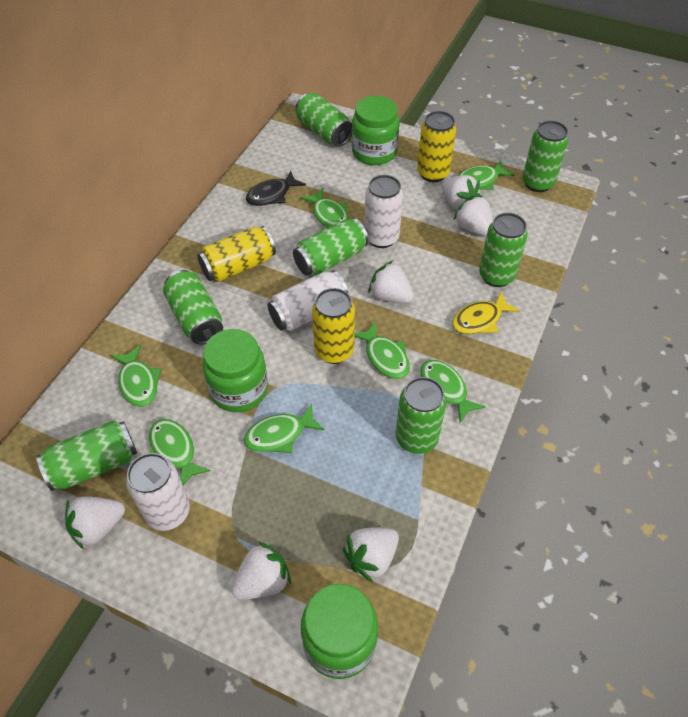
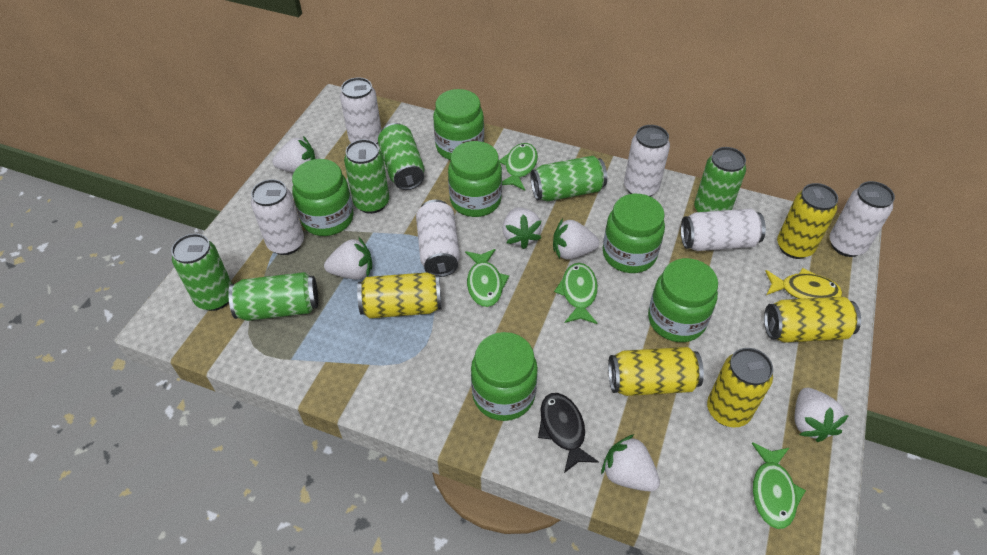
green can: 7 -> 6
green fish: 7 -> 4
green jar: 3 -> 6
white can: 3 -> 6
yellow can: 3 -> 5

